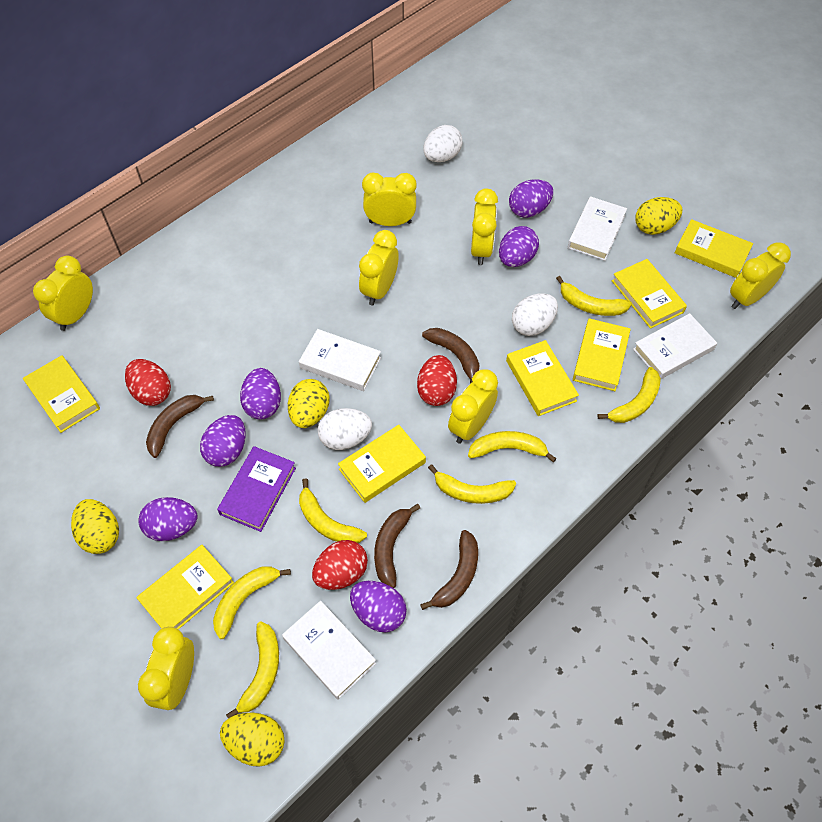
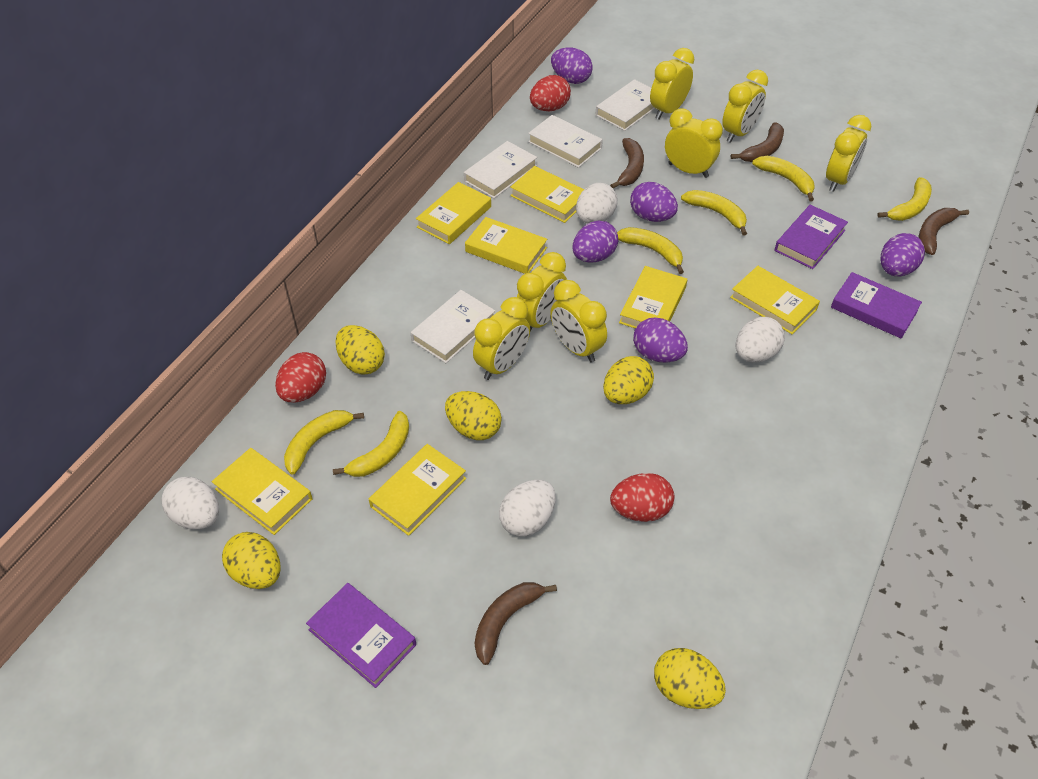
purple book: 1 -> 3
purple egg: 6 -> 5
white egg: 3 -> 4
yellow banana: 7 -> 6
yellow egg: 4 -> 5

